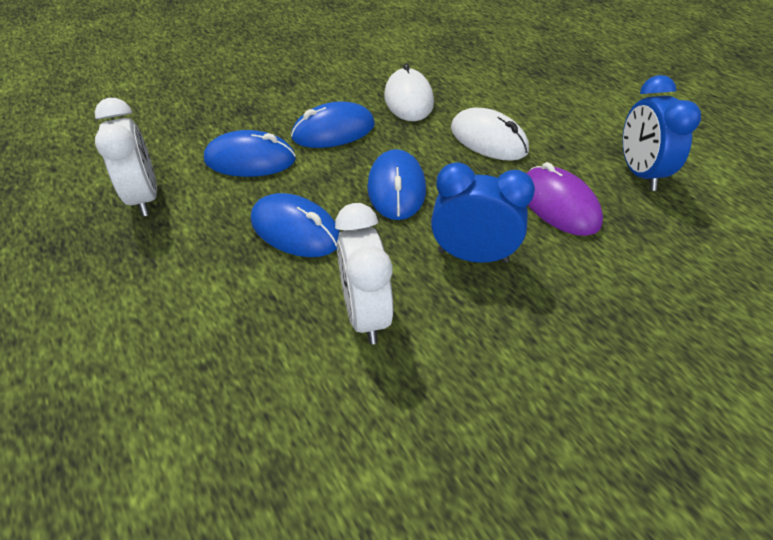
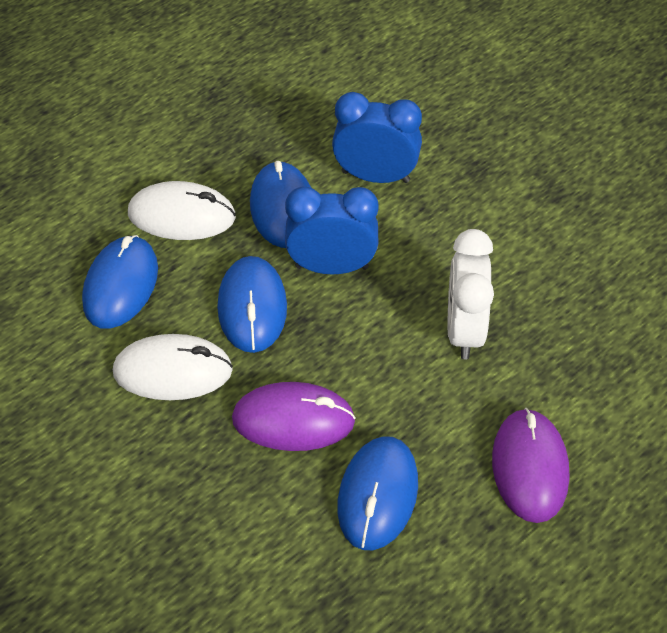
purple mouse: 1 -> 2
white clock: 2 -> 1

